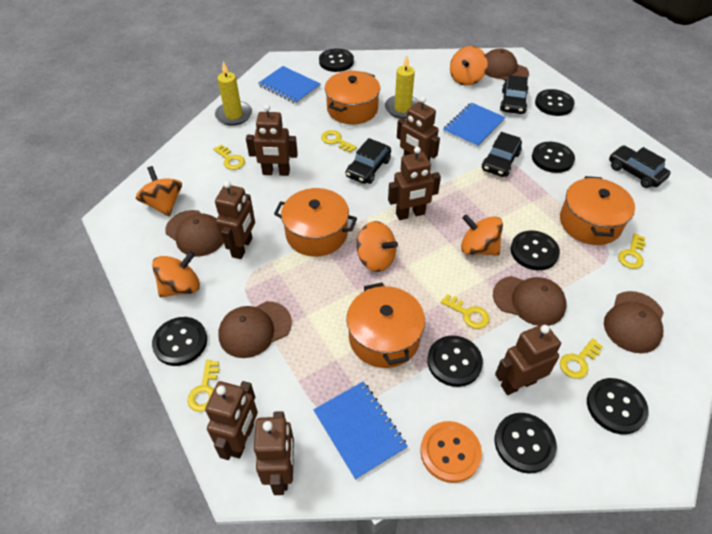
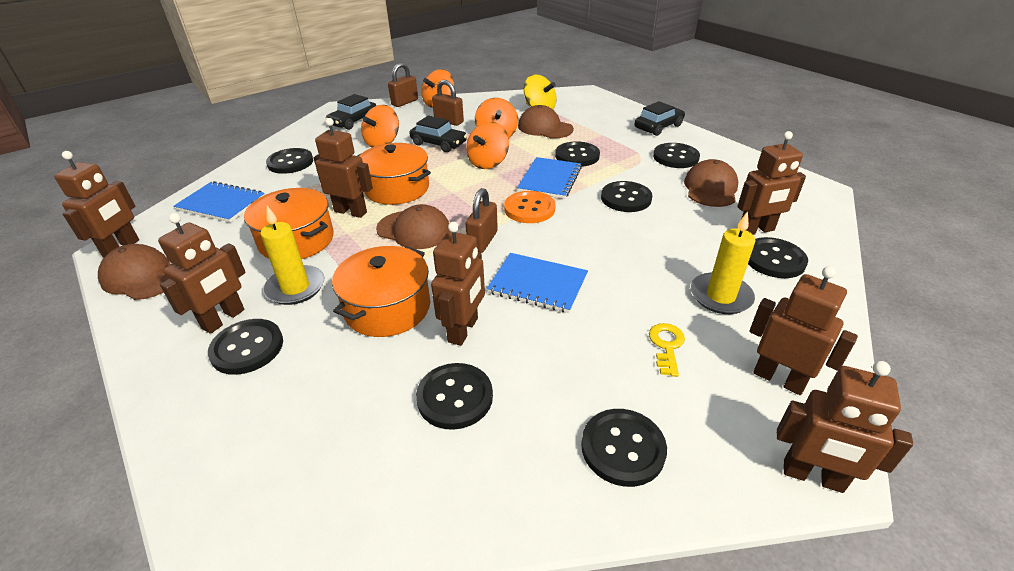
black car: 4 -> 3
brown cap: 5 -> 4
brown padlock: 0 -> 3
orange pot: 4 -> 3
orange spinning top: 5 -> 4
yellow key: 6 -> 1
yellow spinning top: 0 -> 1

